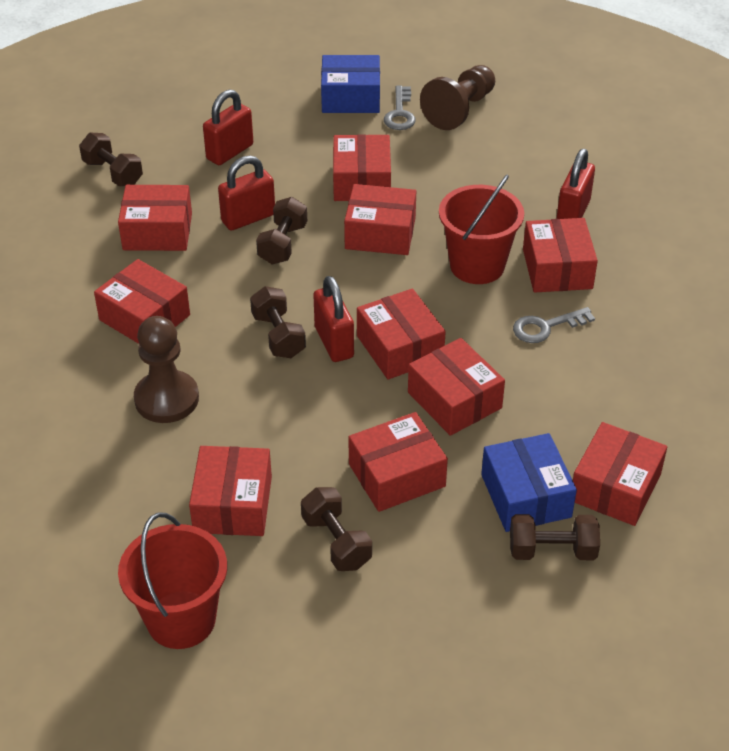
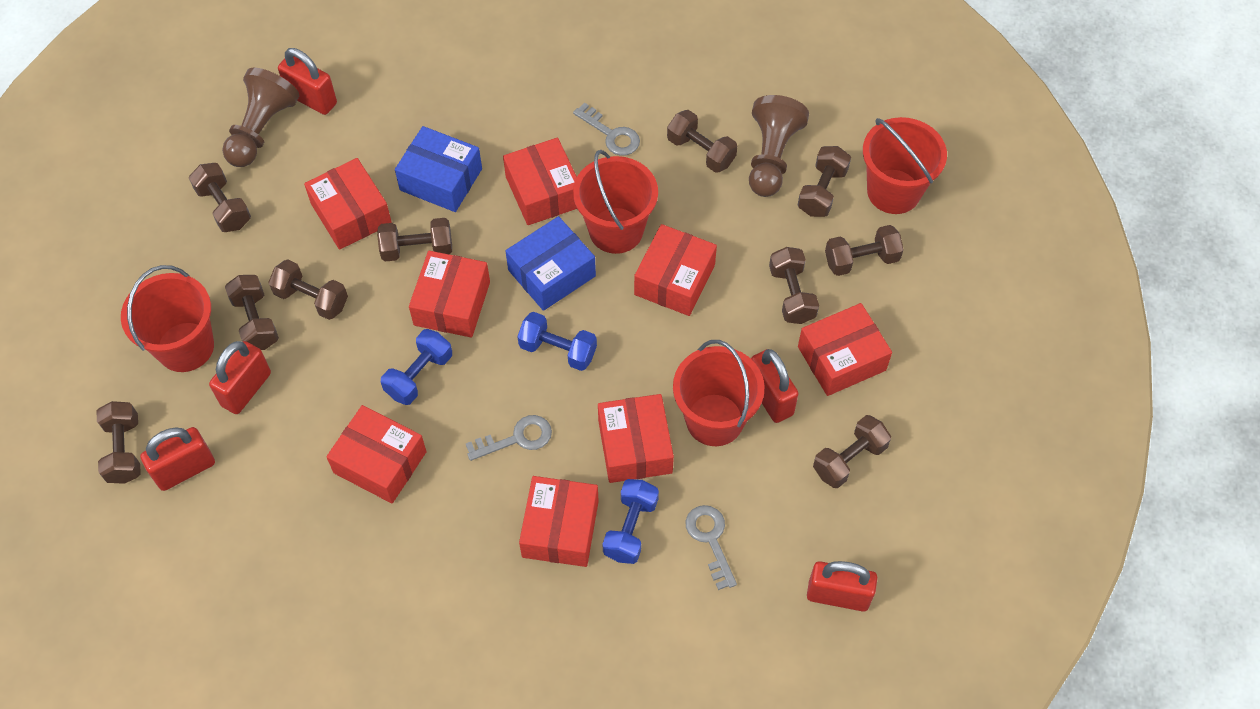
blue dumbbell: 0 -> 3
brown dumbbell: 5 -> 10
grey key: 2 -> 3
red box: 10 -> 8
red bucket: 2 -> 4
red padlock: 4 -> 5

